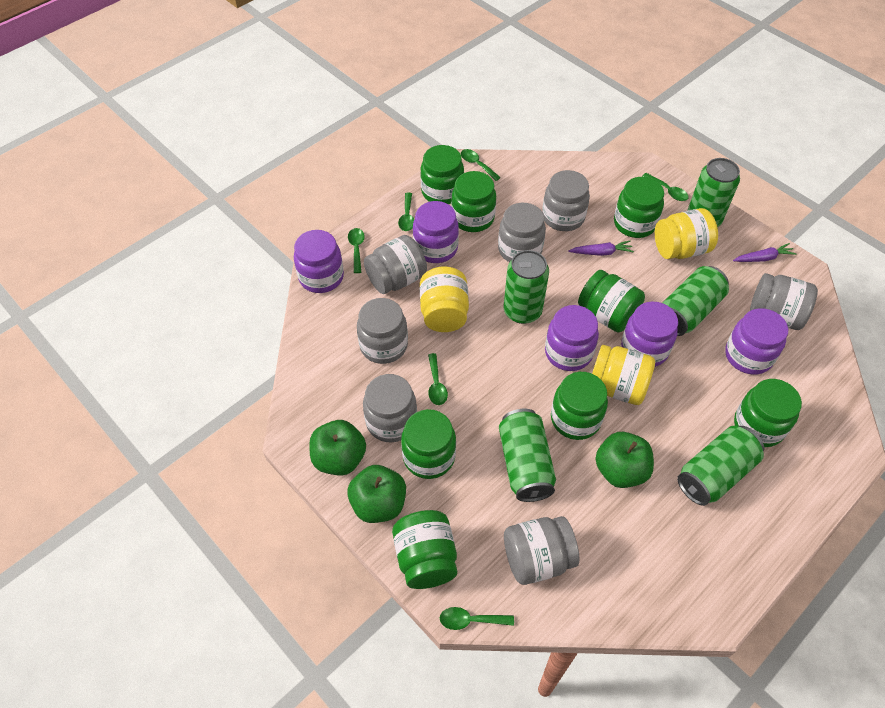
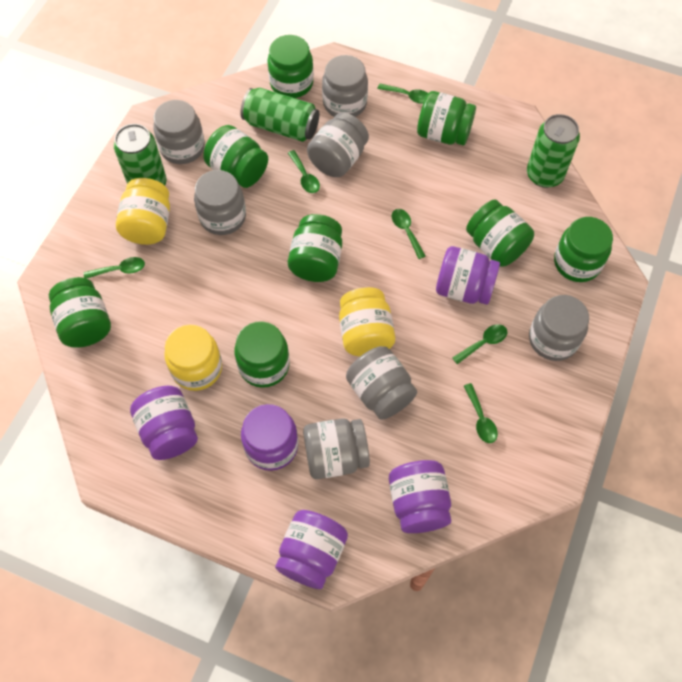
green apple: 3 -> 0
green can: 5 -> 3
purple carrot: 2 -> 0

